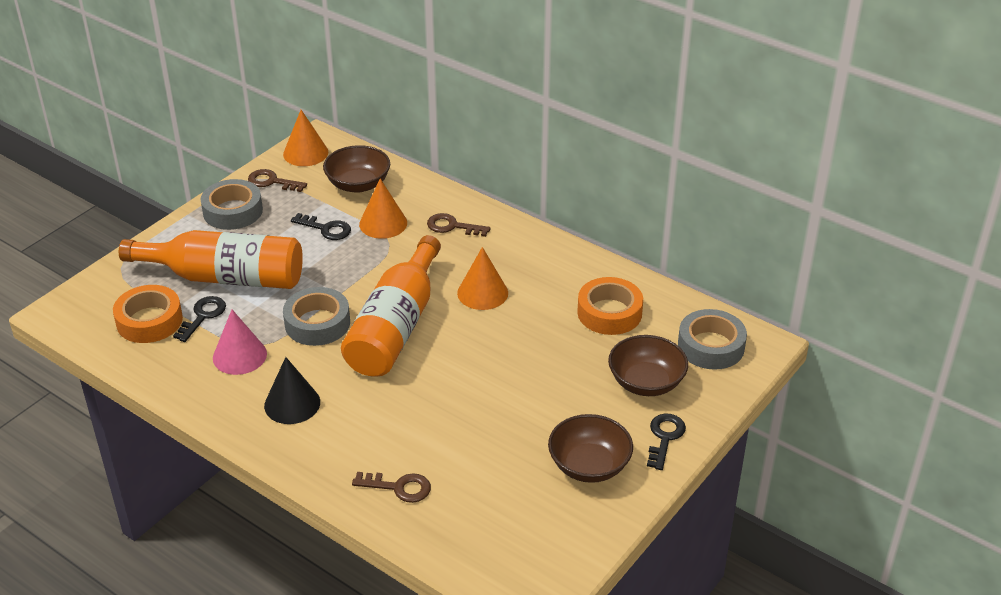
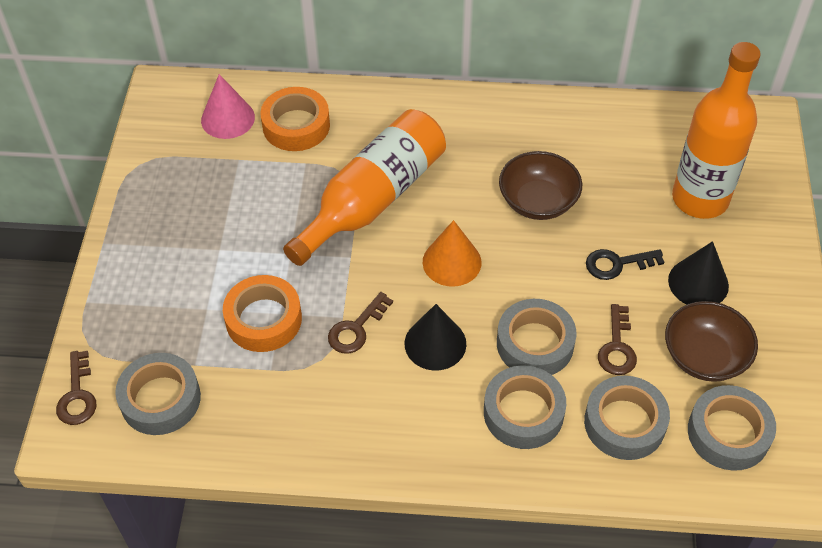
black cone: 1 -> 2
black key: 3 -> 1
brown bowl: 3 -> 2
grey tape: 3 -> 5
orange cone: 3 -> 1

